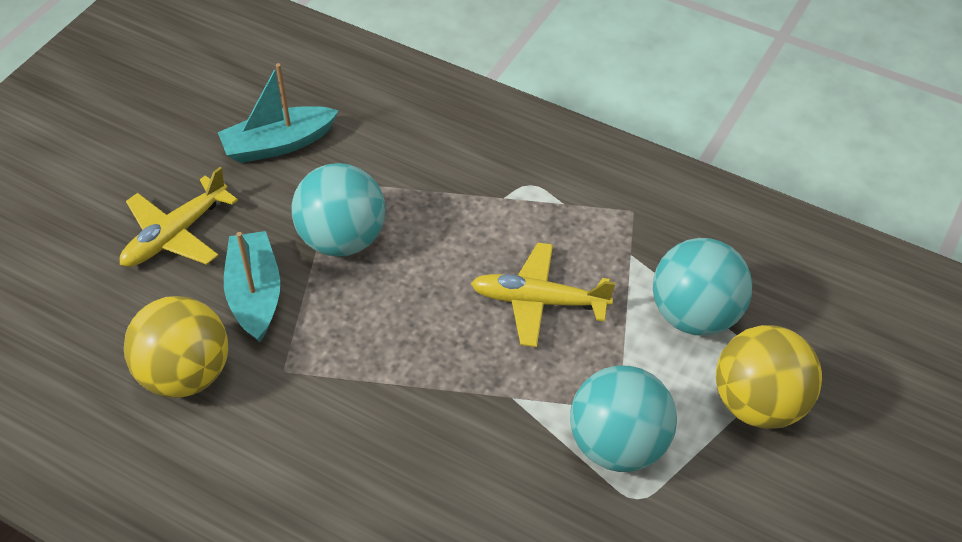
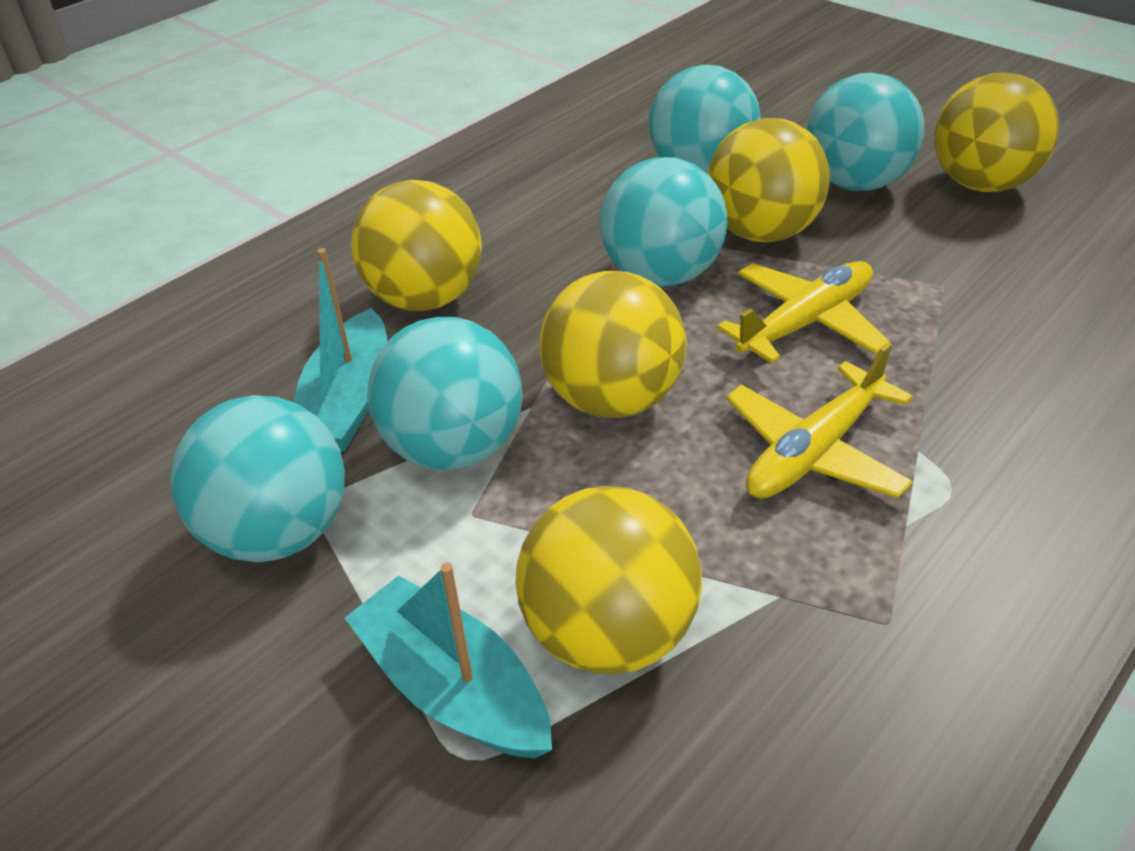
turquoise ball: 3 -> 5
yellow ball: 2 -> 5

